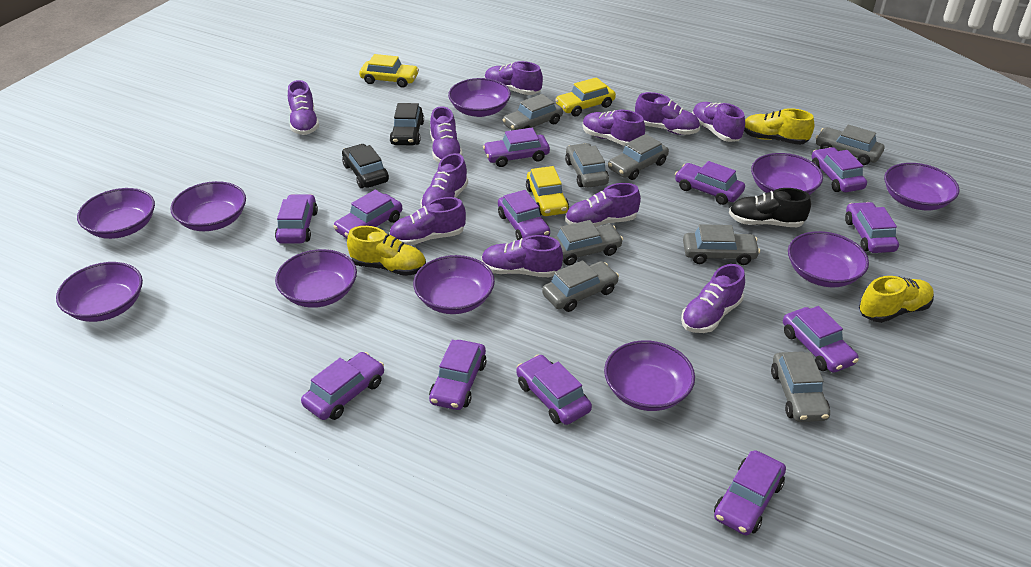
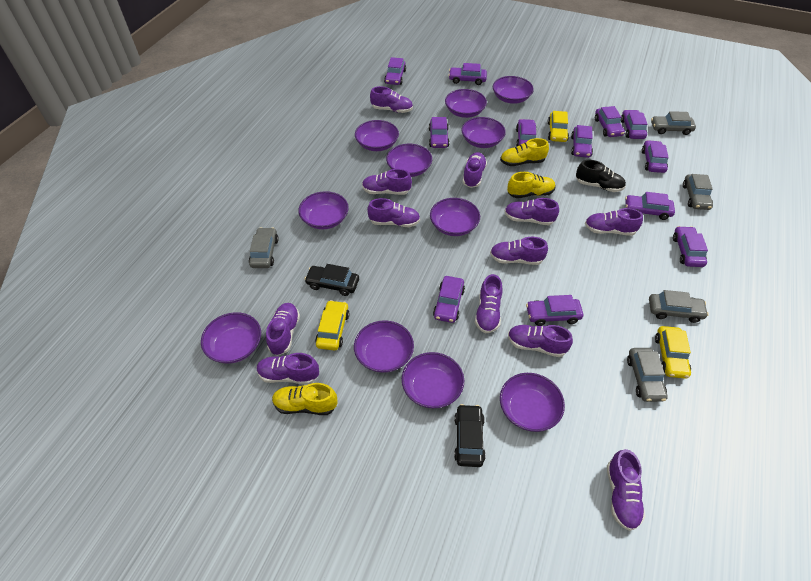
grey car: 8 -> 5
purple bowl: 10 -> 11
purple shoe: 11 -> 12

